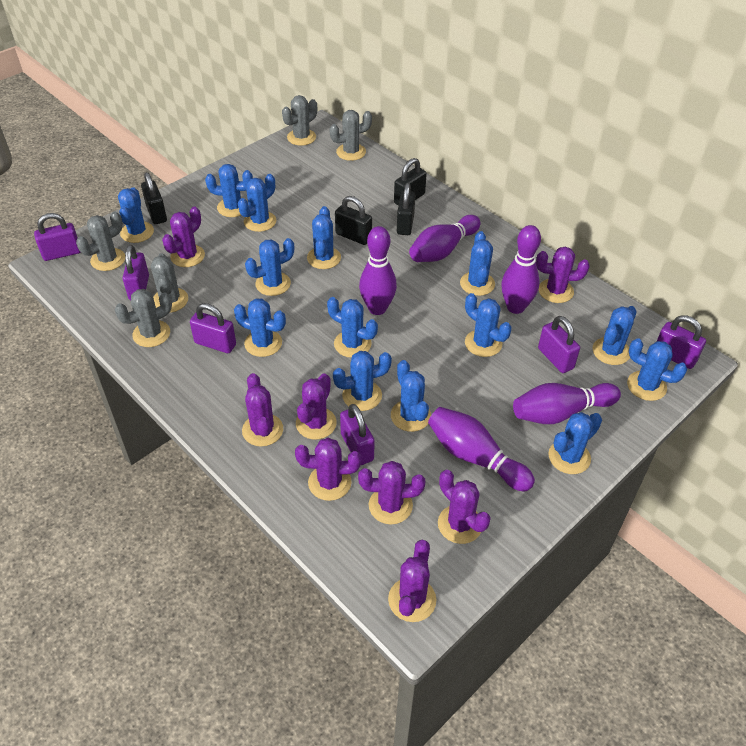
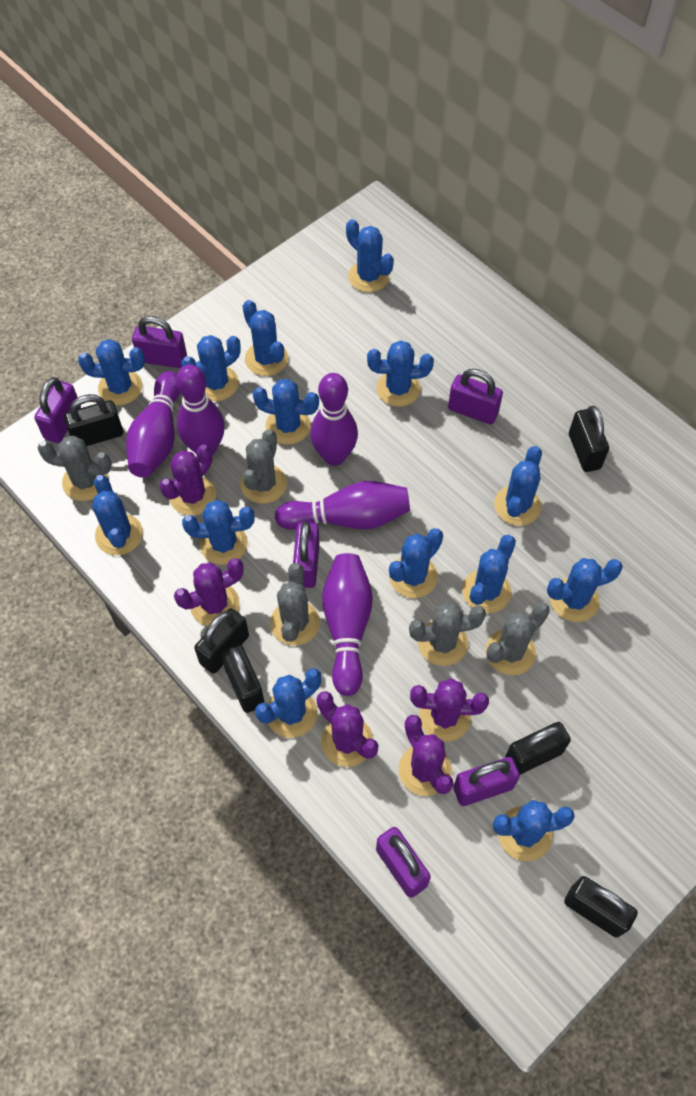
black padlock: 4 -> 6
purple cactus: 8 -> 5

